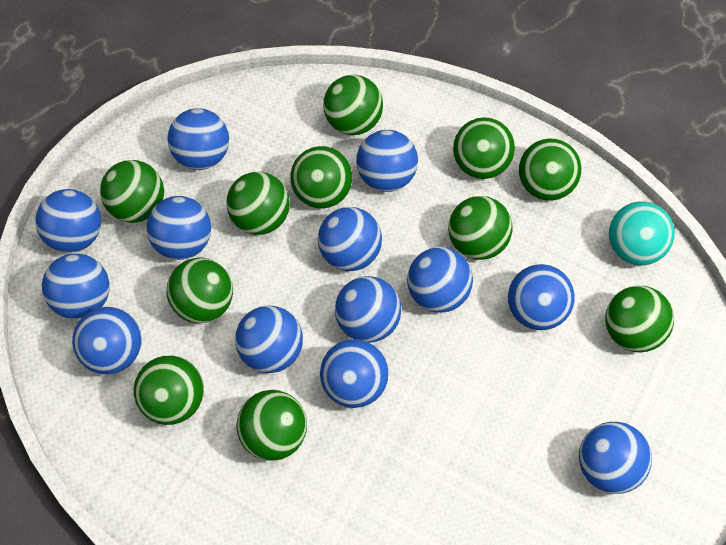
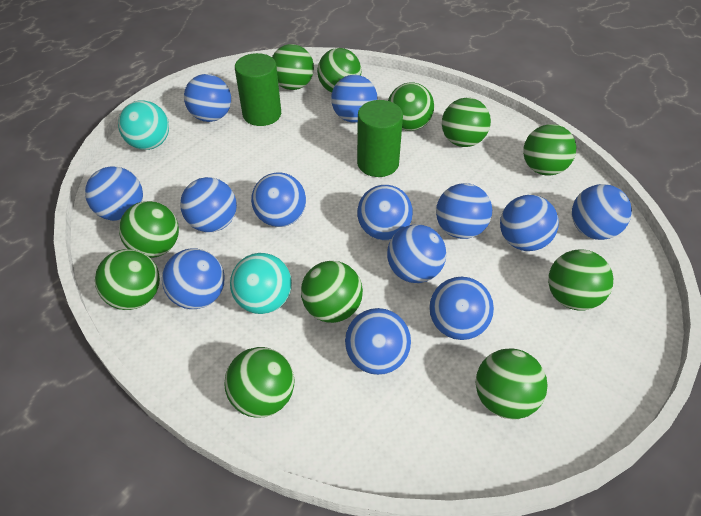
green cylinder: 0 -> 2
turquoise ball: 1 -> 2

